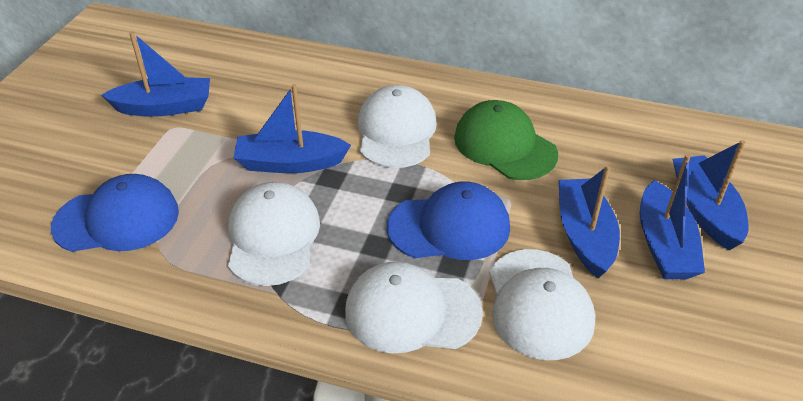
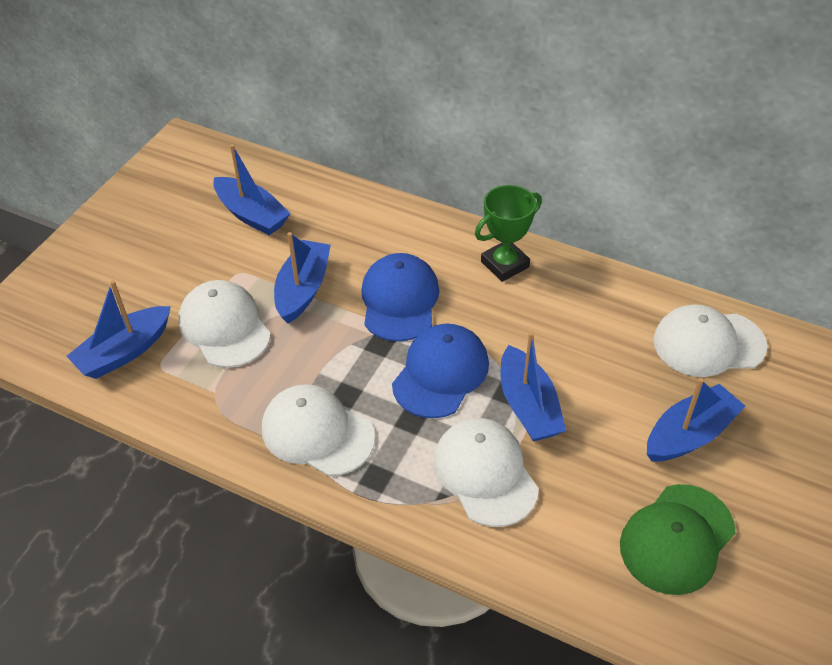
green trophy: 0 -> 1

